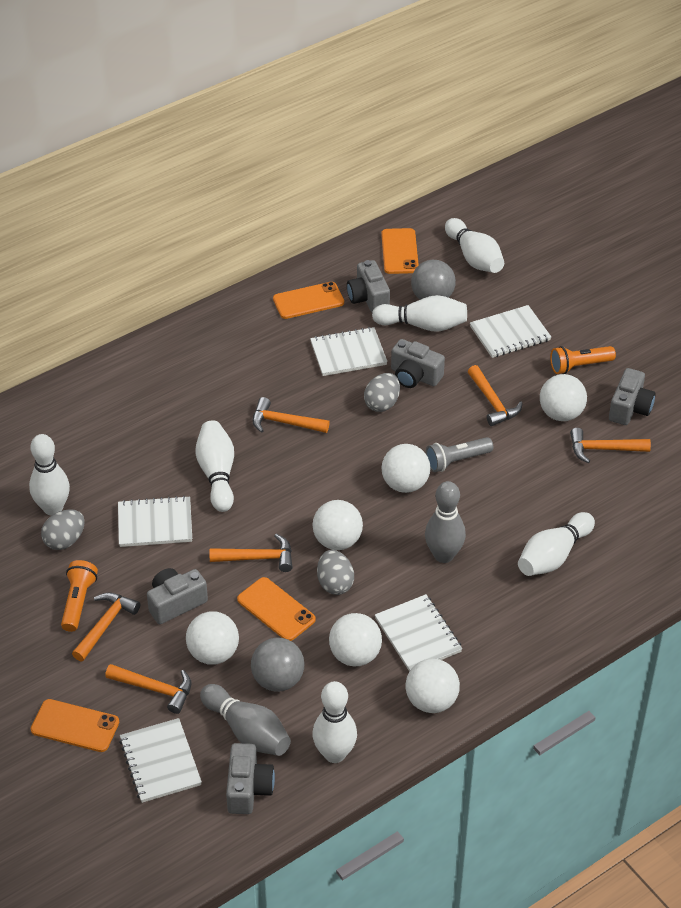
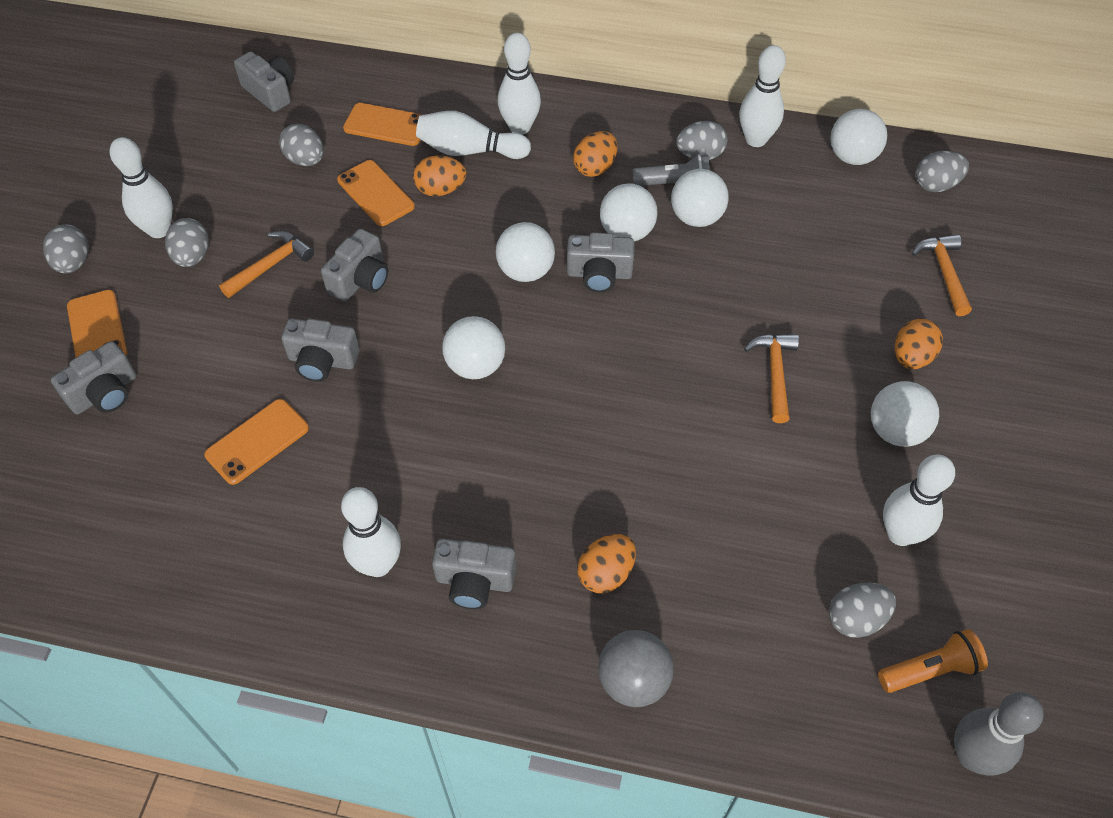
grey ball: 2 -> 1
grey bowling pin: 2 -> 1
grey camera: 5 -> 6
grey egg: 3 -> 6
orange egg: 0 -> 4
orange flashlight: 2 -> 1
orange hammer: 6 -> 3
white notebook: 5 -> 0

